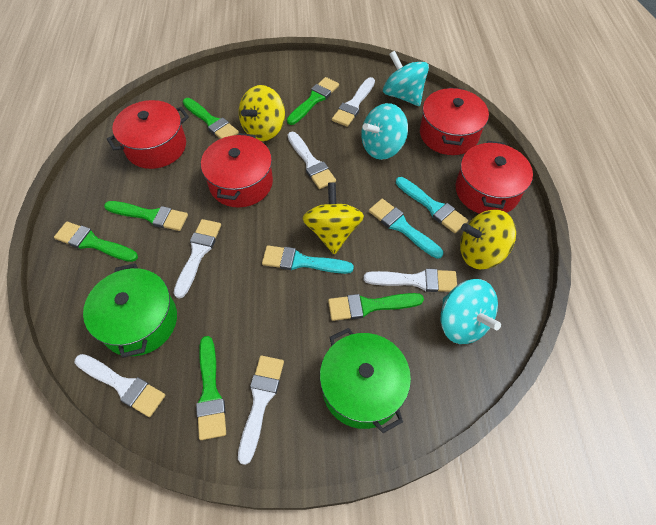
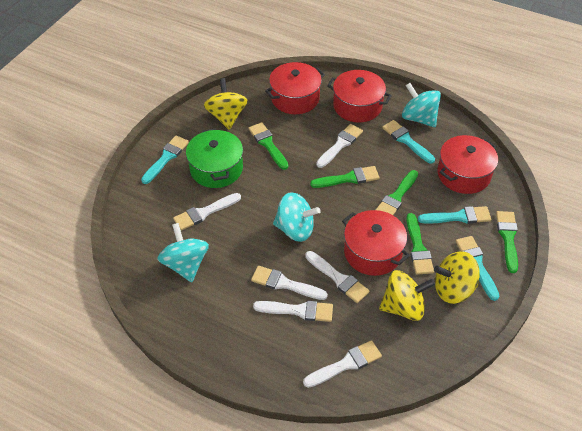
green brush: 6 -> 5
green pot: 2 -> 1
turquoise brush: 3 -> 4

